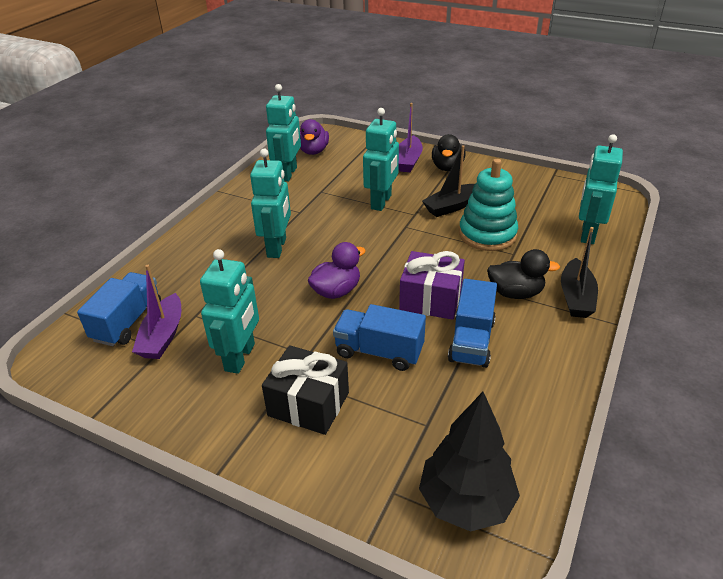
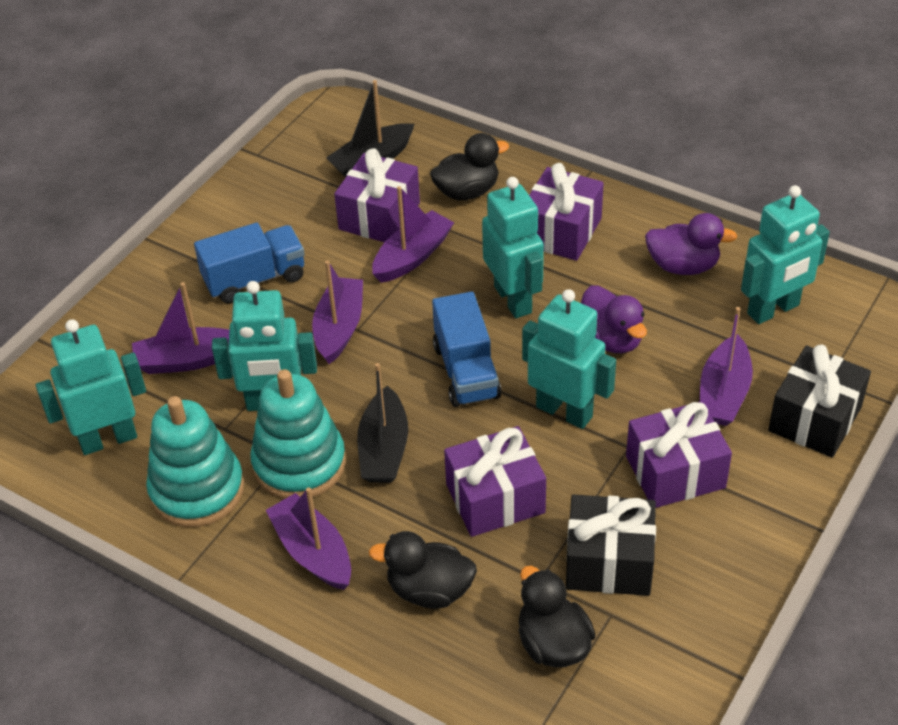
black duck: 2 -> 3
black gift: 1 -> 2
black tree: 1 -> 0
blue truck: 3 -> 2
purple boat: 2 -> 5
purple gift: 1 -> 4
turquoise stacking toy: 1 -> 2

